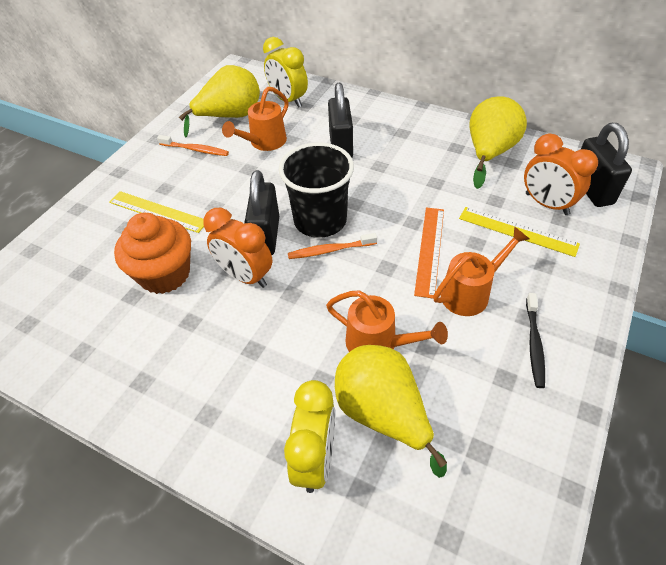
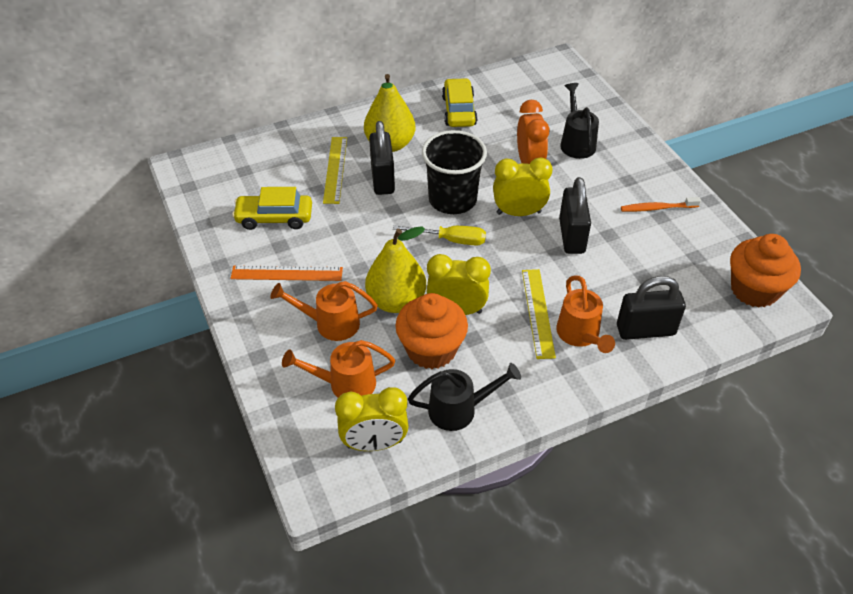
black toothbrush: 1 -> 0
black watering can: 0 -> 2
orange clock: 2 -> 1
orange cupcake: 1 -> 2
orange toothbrush: 2 -> 1
yellow car: 0 -> 2
yellow clock: 2 -> 3
yellow pear: 3 -> 2
yellow screwdriver: 0 -> 1

